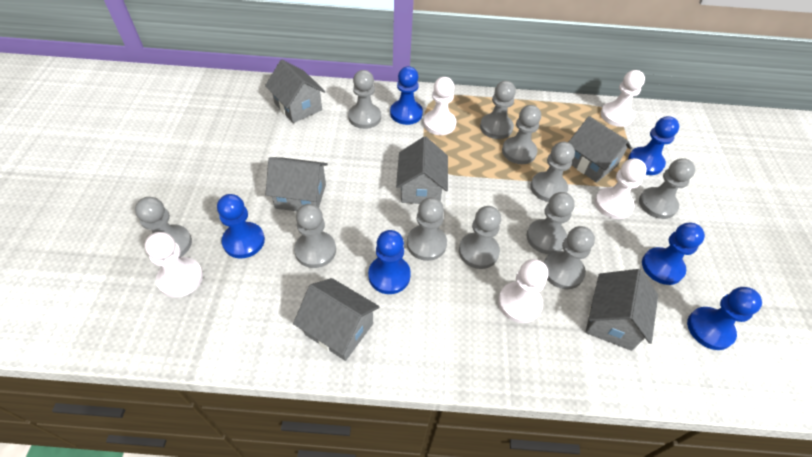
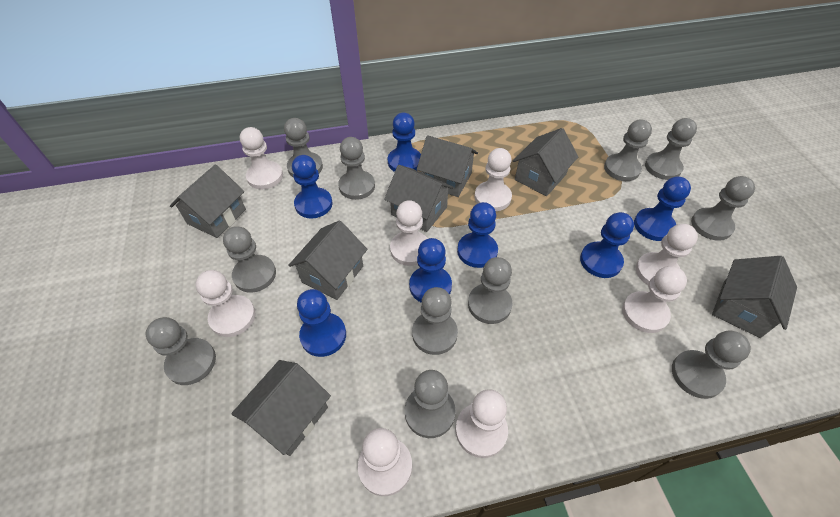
blue pawn: 6 -> 7
grey house: 6 -> 7
white pawn: 5 -> 8

